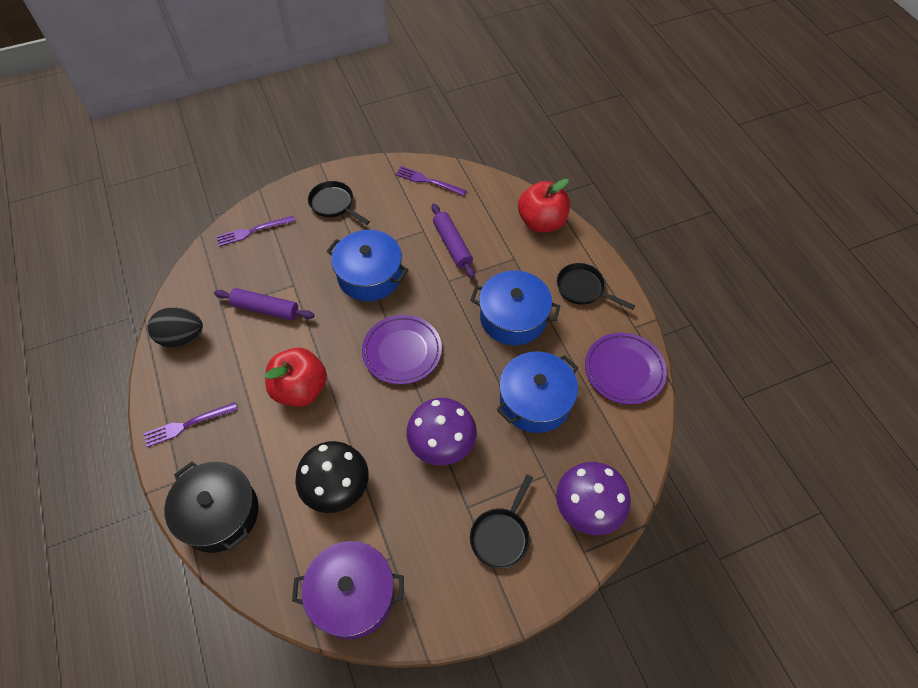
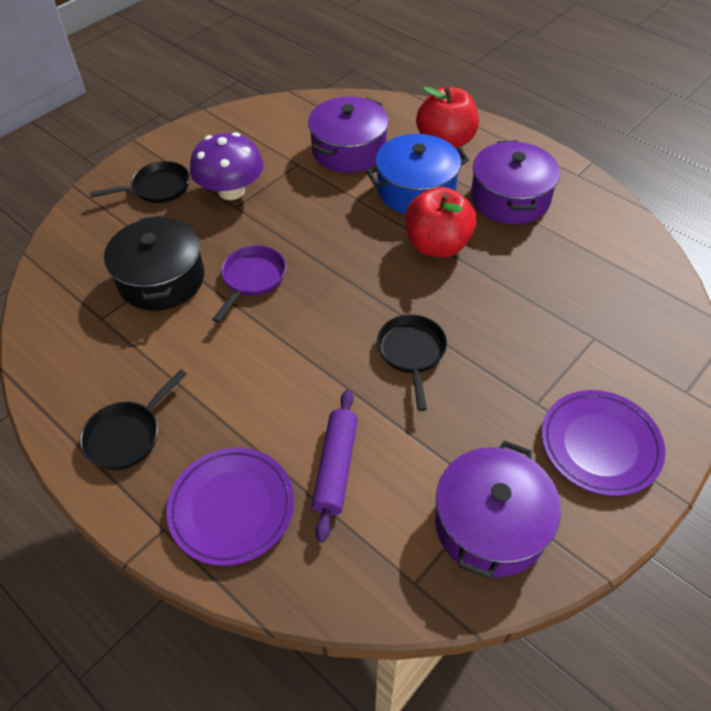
black egg: 1 -> 0
black mushroom: 1 -> 0
blue pot: 3 -> 1
purple fork: 3 -> 0
purple mushroom: 2 -> 1
purple pan: 0 -> 1
purple pot: 1 -> 3
purple rolling pin: 2 -> 1

